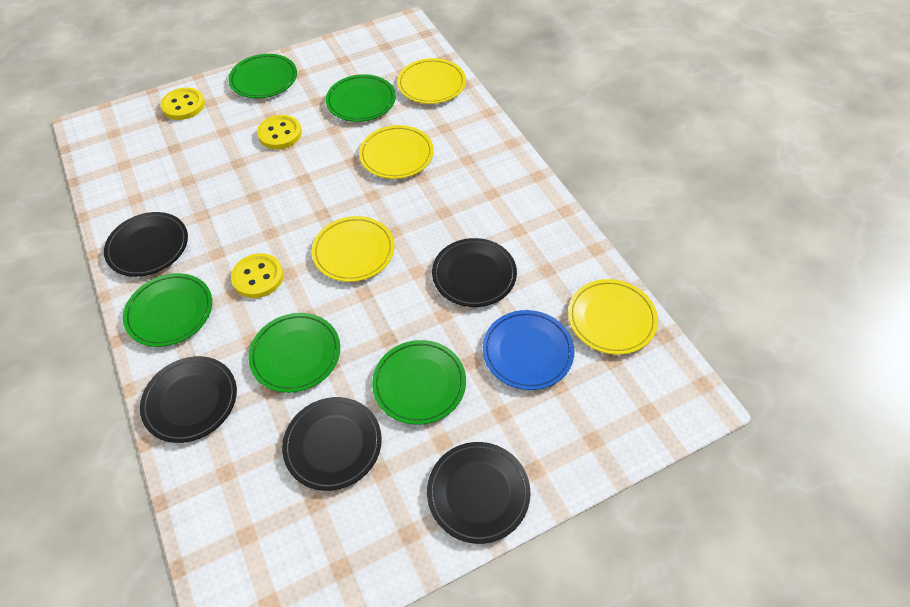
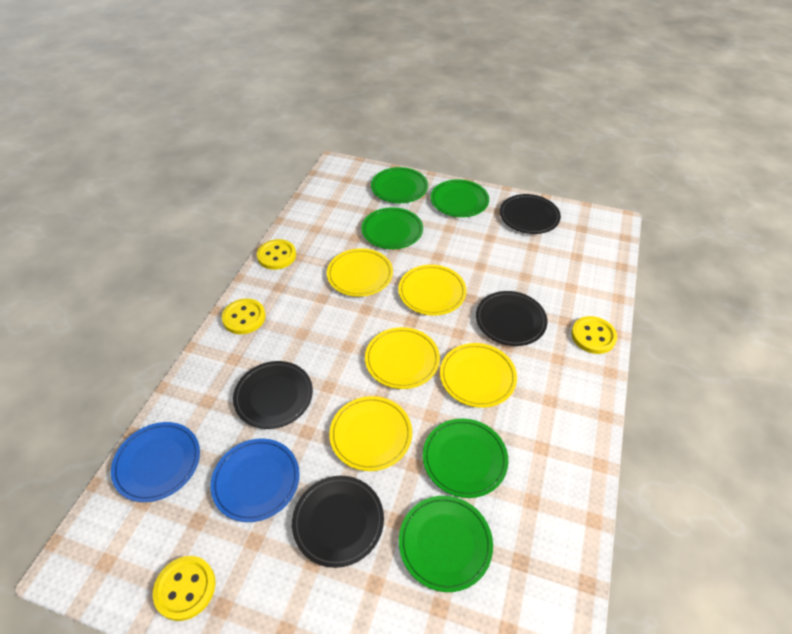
black plate: 5 -> 4
blue plate: 1 -> 2
yellow button: 3 -> 4
yellow plate: 4 -> 5

